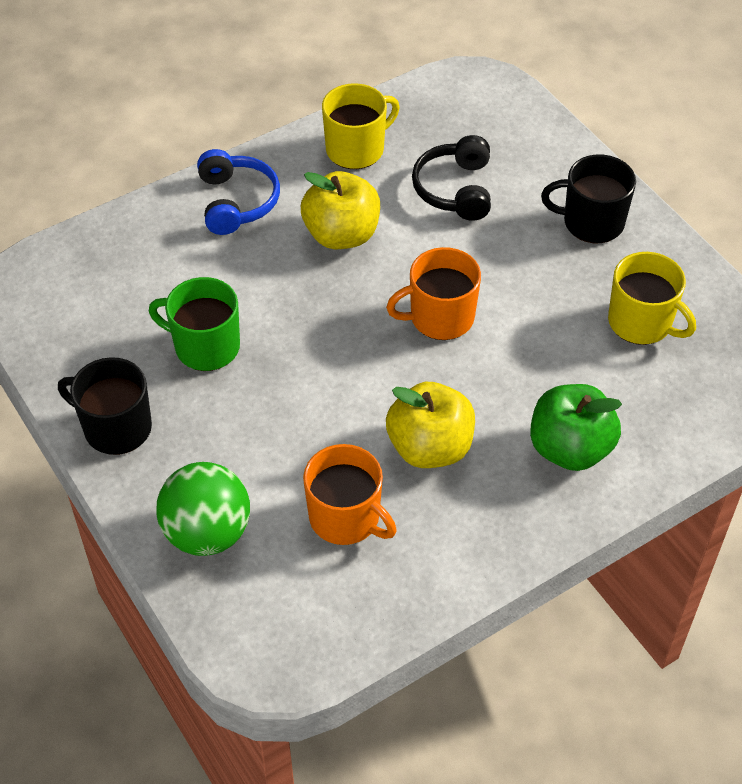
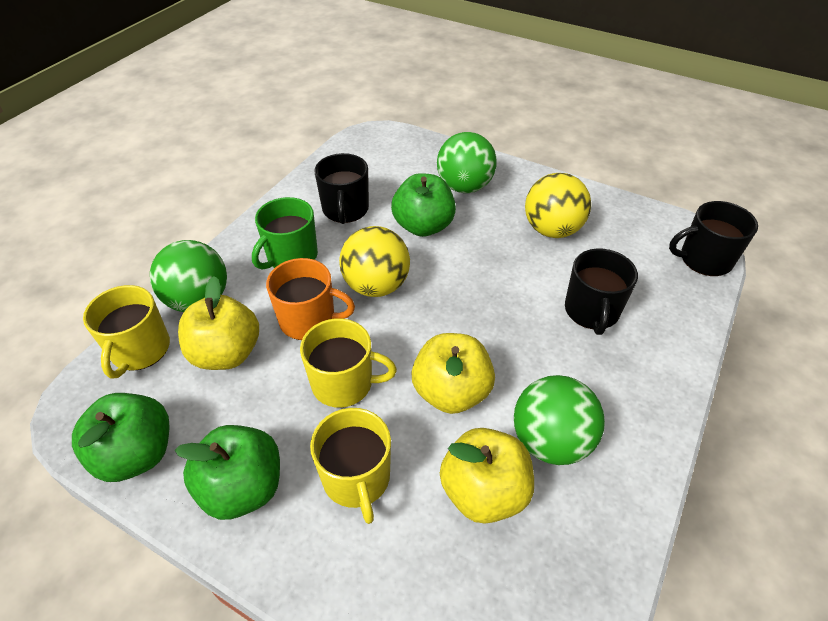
black headphones: 1 -> 0
black mug: 2 -> 3
blue headphones: 1 -> 0
green apple: 1 -> 3
green ball: 1 -> 3
orange mug: 2 -> 1
yellow apple: 2 -> 3
yellow ball: 0 -> 2
yellow mug: 2 -> 3

